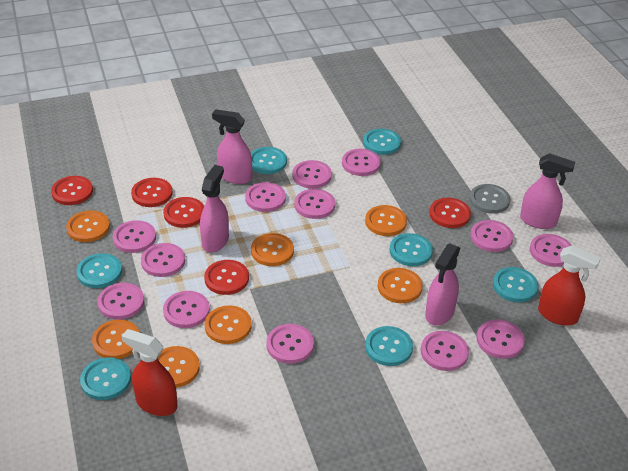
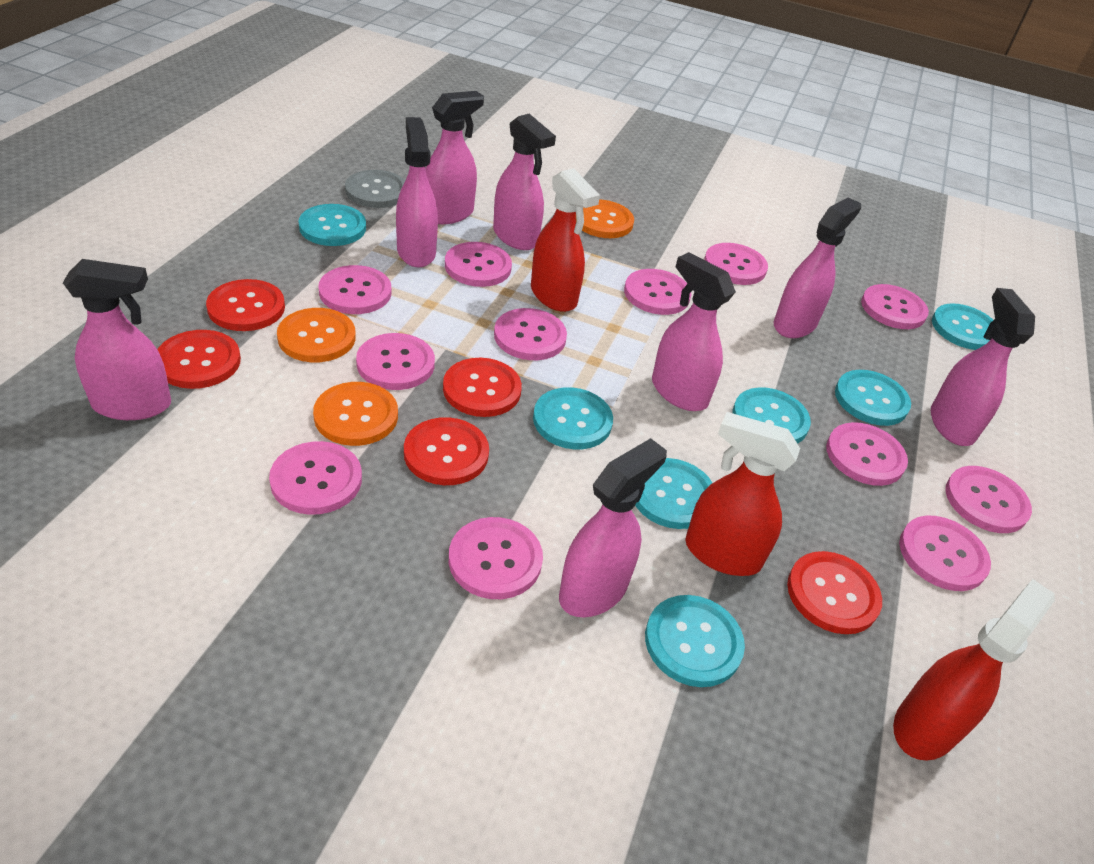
orange button: 7 -> 3
pink button: 13 -> 12
pink spray bottle: 4 -> 8
red spray bottle: 2 -> 3

